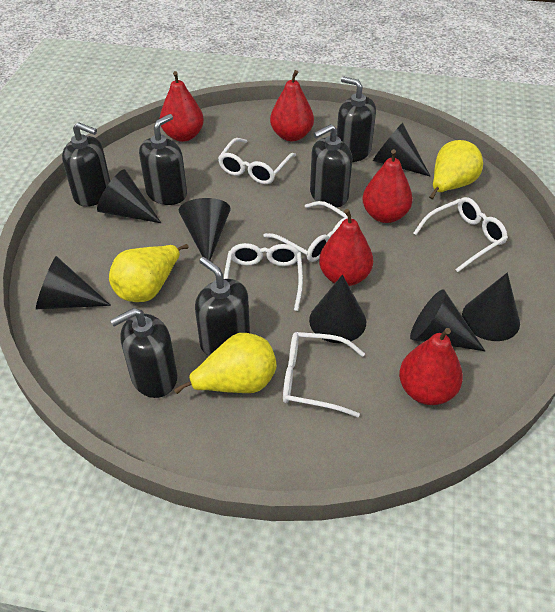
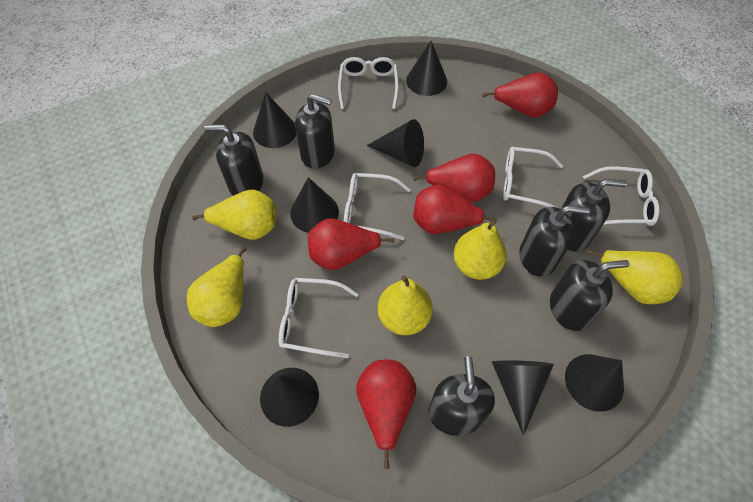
yellow pear: 3 -> 5

